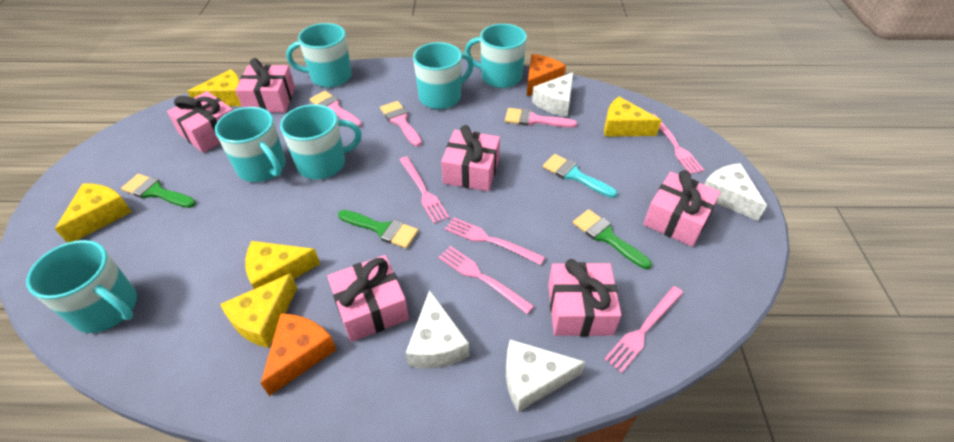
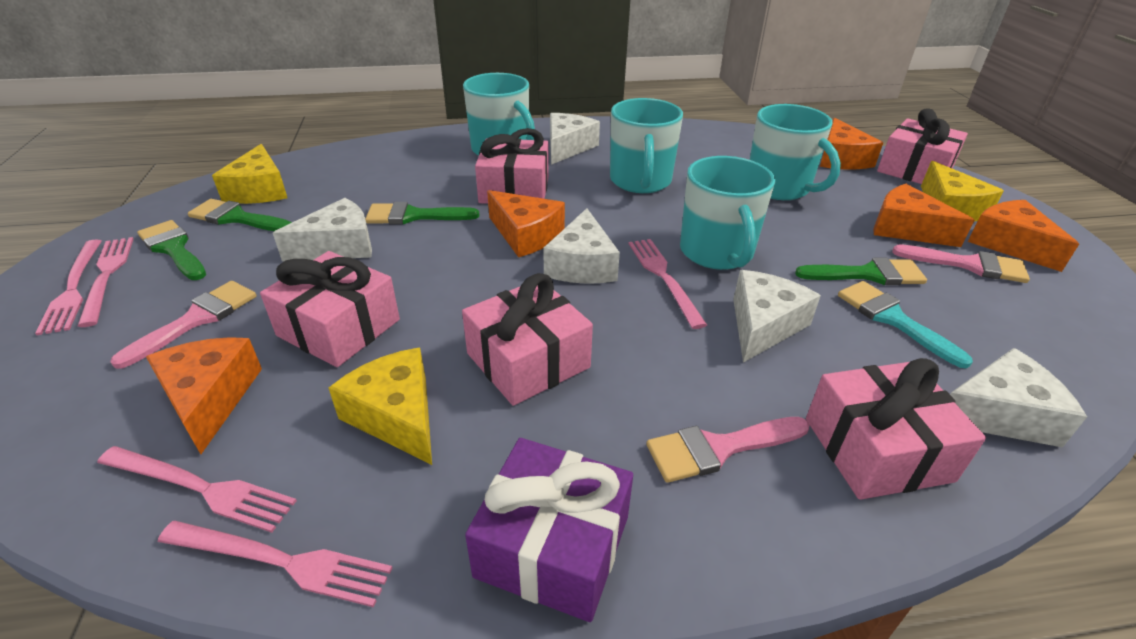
green brush: 3 -> 4
orange cheese: 2 -> 5
pink gift: 6 -> 5
purple gift: 0 -> 1
turquoise mug: 6 -> 4
white cheese: 4 -> 5
yellow cheese: 5 -> 3

